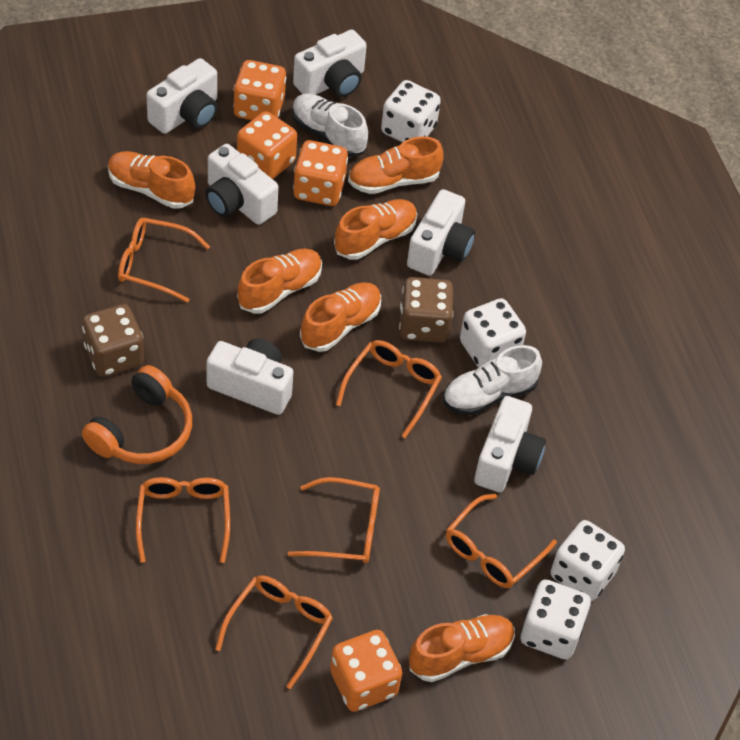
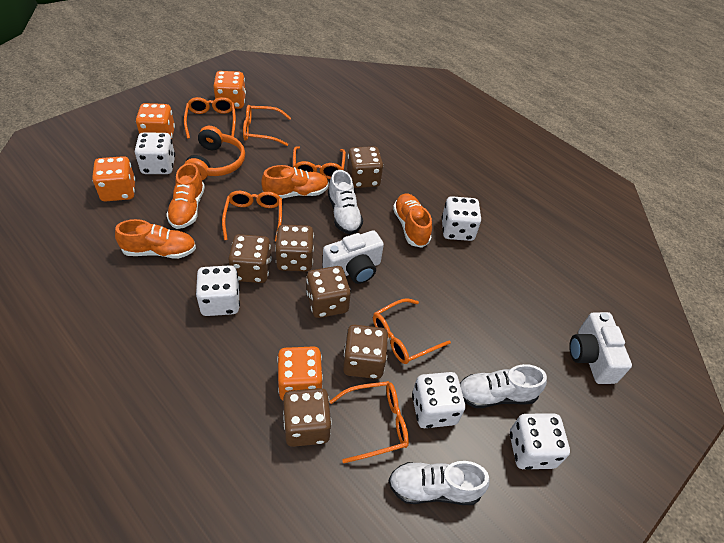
brown dice: 2 -> 6
orange shoe: 6 -> 4
white camera: 6 -> 2
white dice: 4 -> 5
white shoe: 2 -> 3

